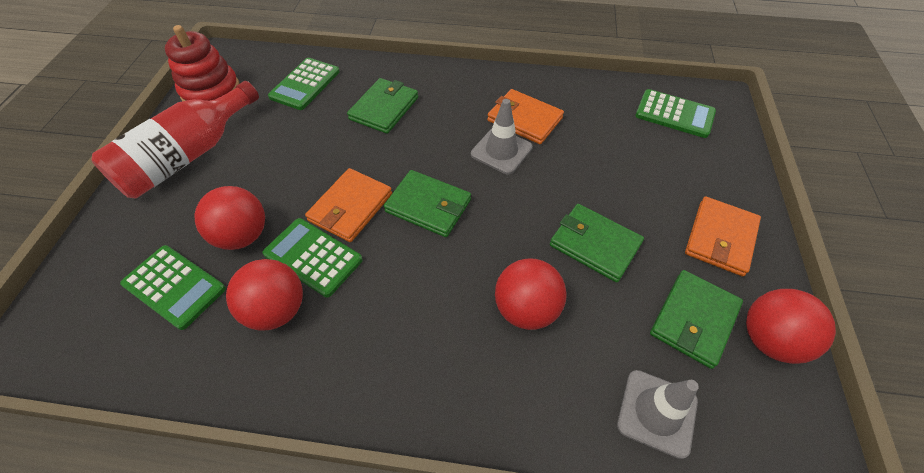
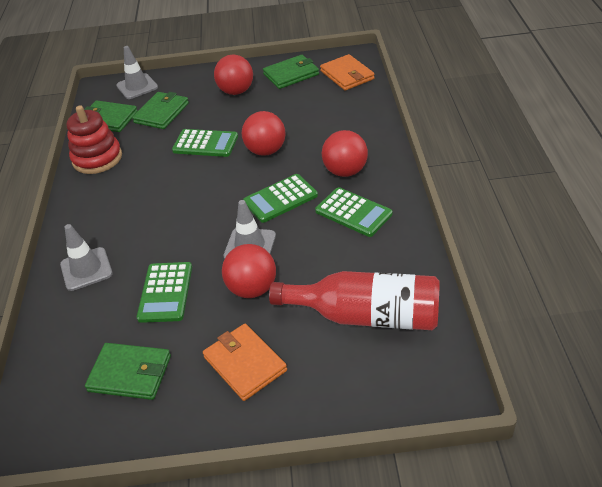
grey traffic cone: 2 -> 3
orange wallet: 3 -> 2

